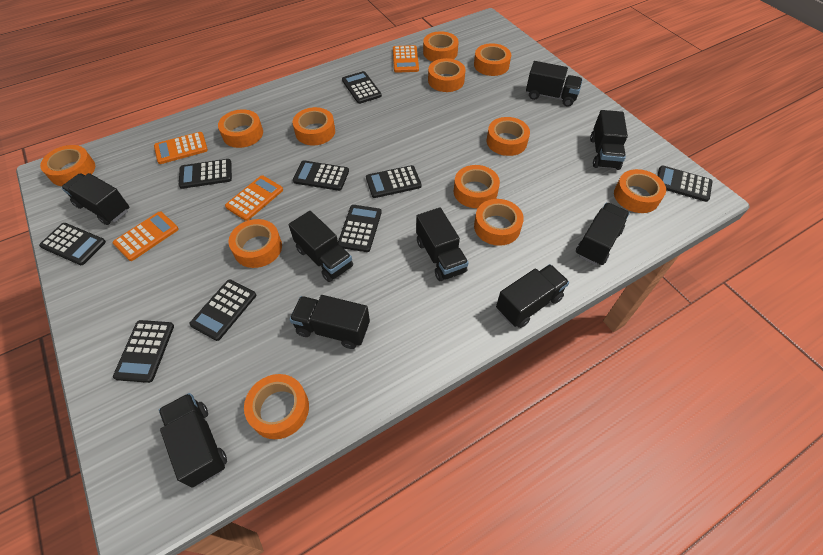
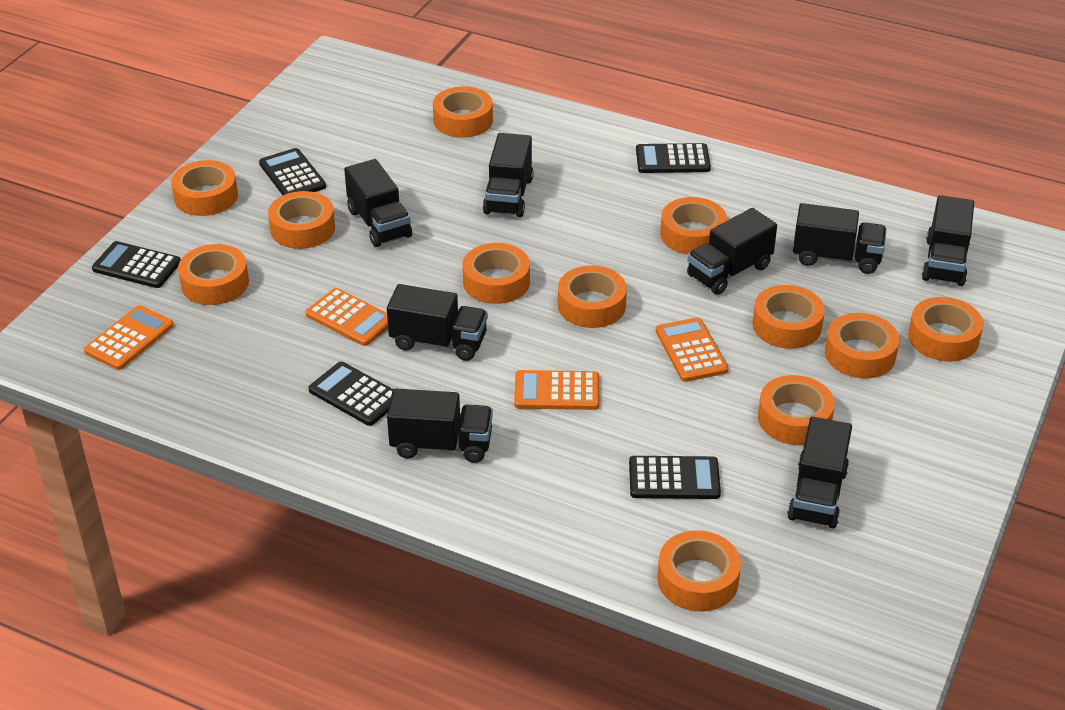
black calculator: 9 -> 5
black truck: 9 -> 8

